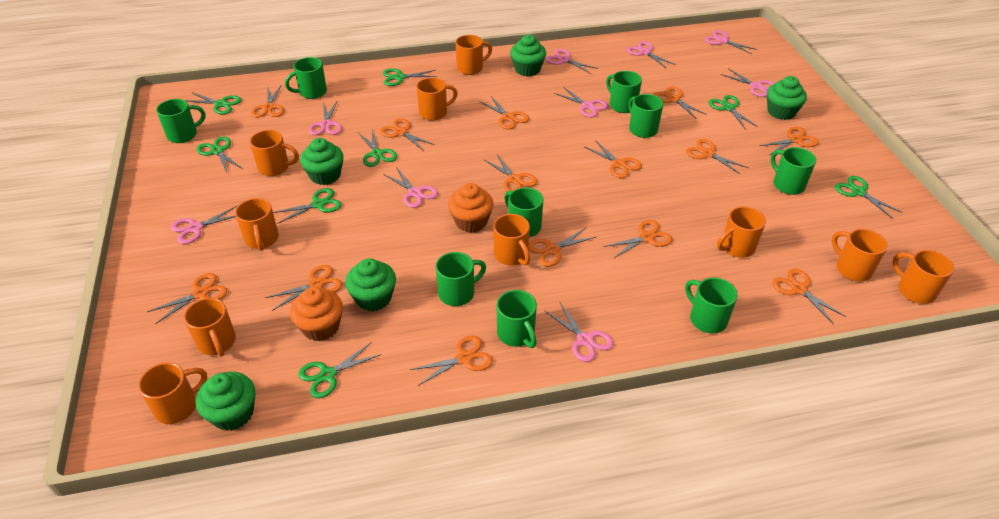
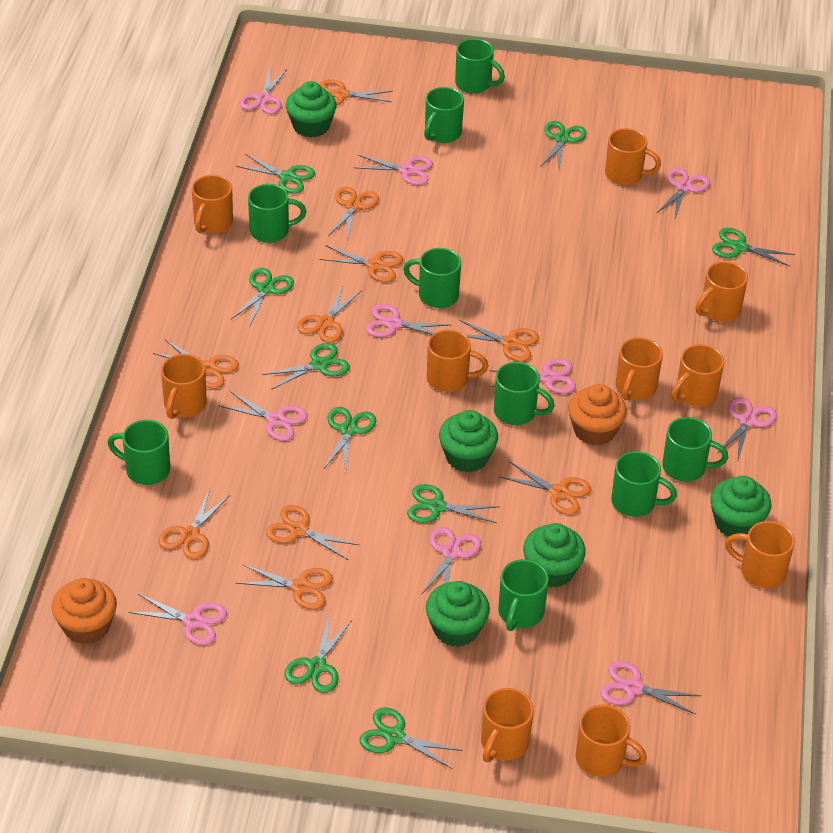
green scissors: 8 -> 9
orange scissors: 14 -> 10
pink scissors: 9 -> 10

